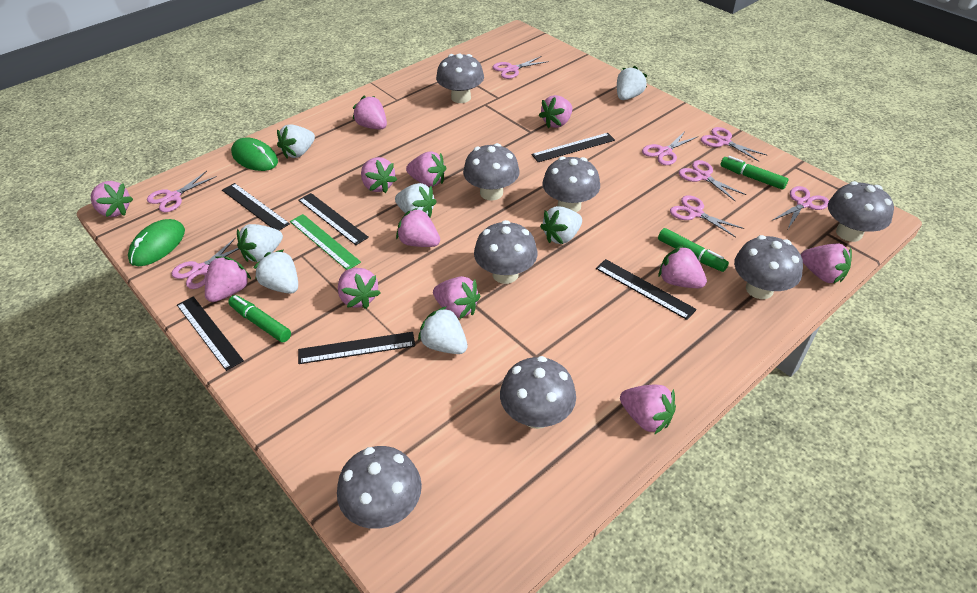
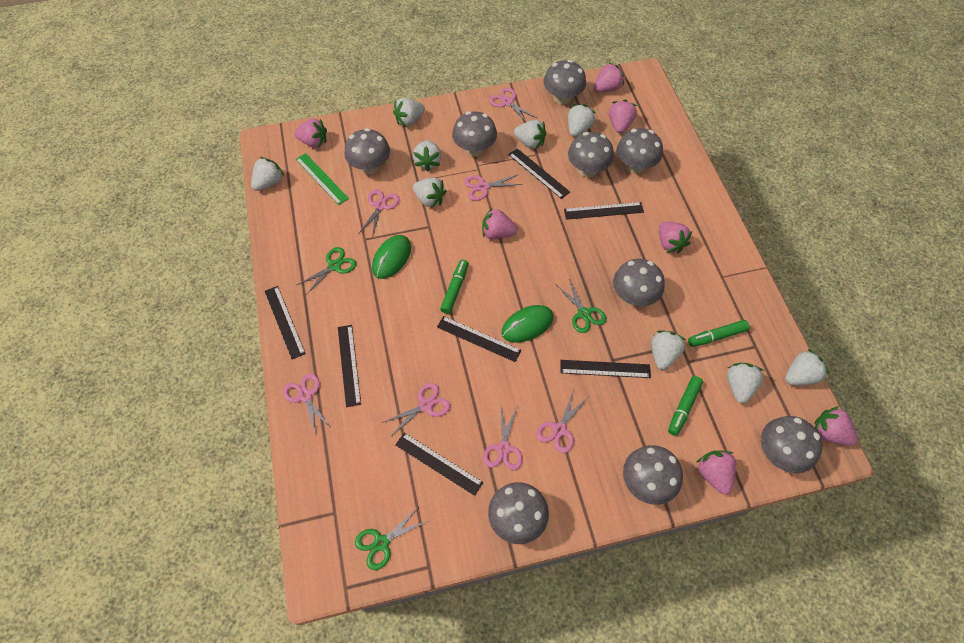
black ruler: 6 -> 7
green scissors: 0 -> 3
grey mushroom: 8 -> 9
pink scissors: 8 -> 7
pink strawberry: 12 -> 7
white strawberry: 7 -> 9

